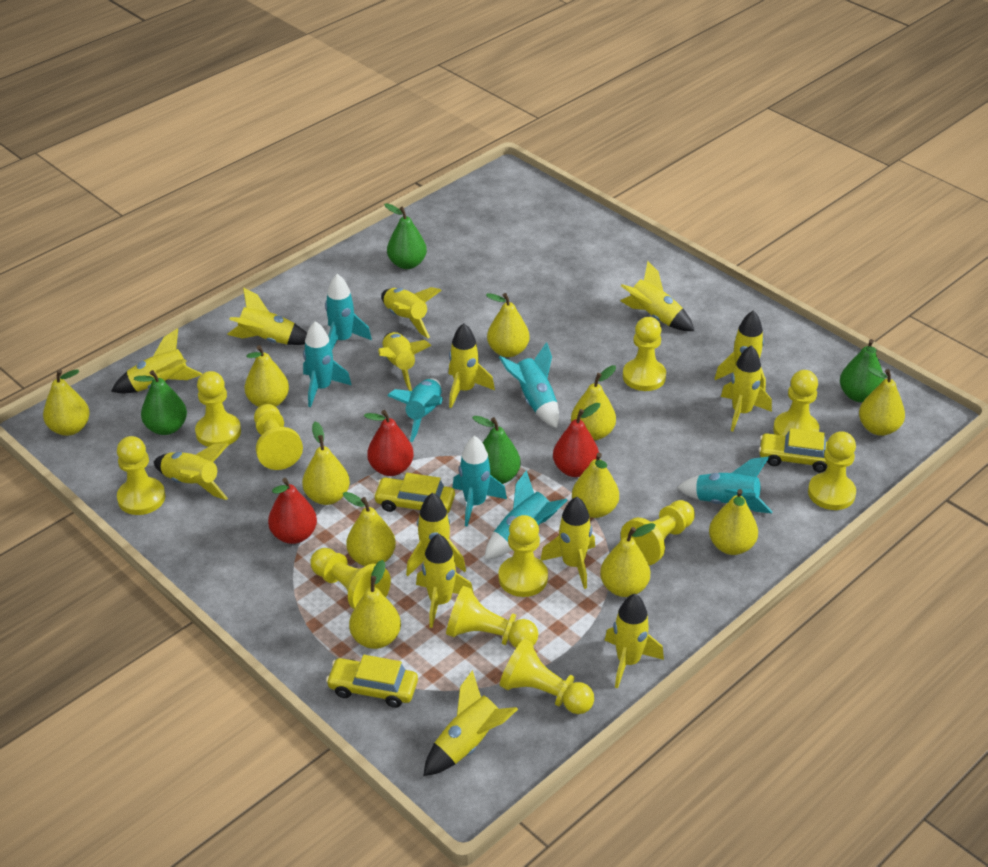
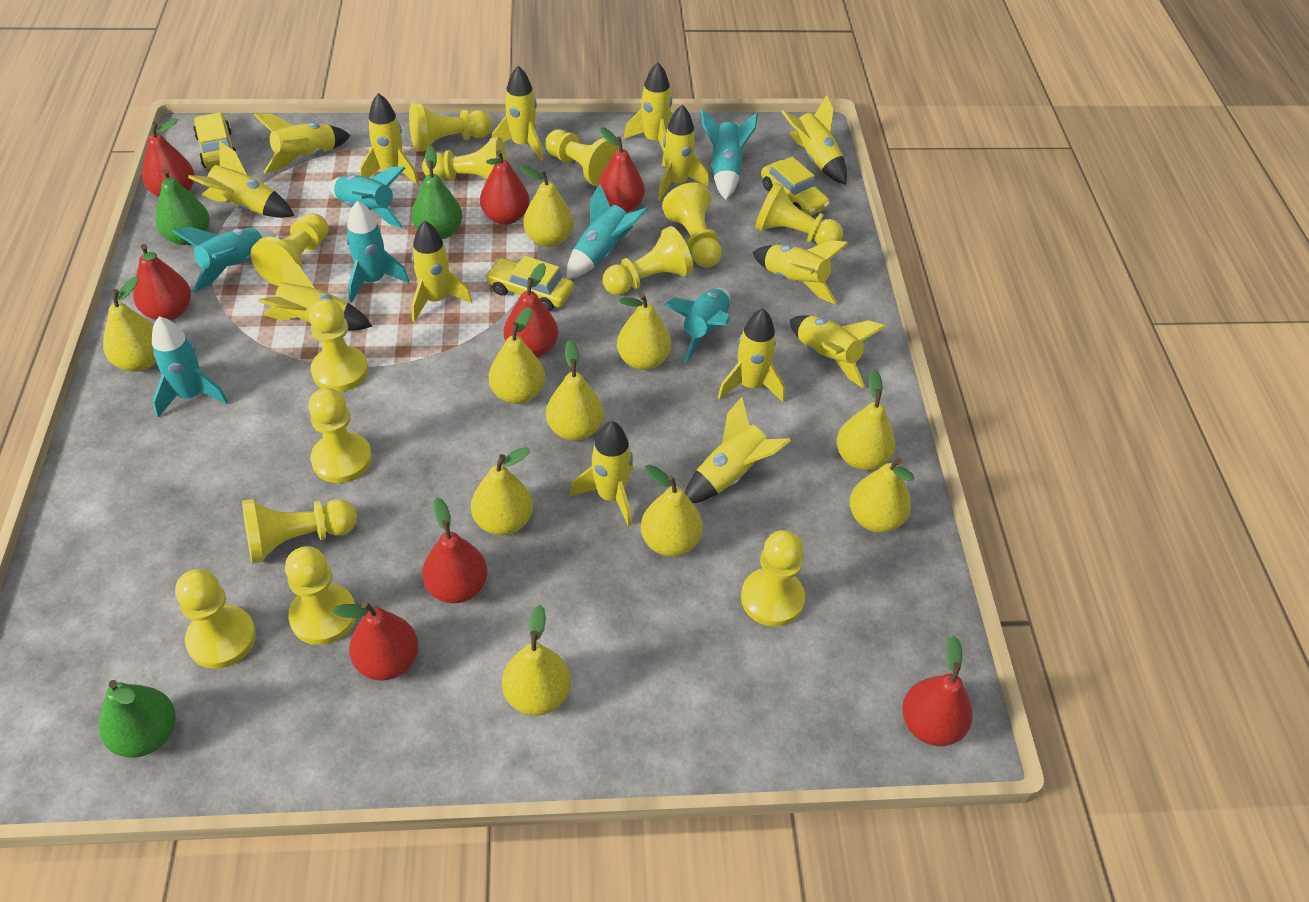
green pear: 4 -> 3
red pear: 3 -> 8
yellow pawn: 11 -> 13
yellow pear: 11 -> 10

